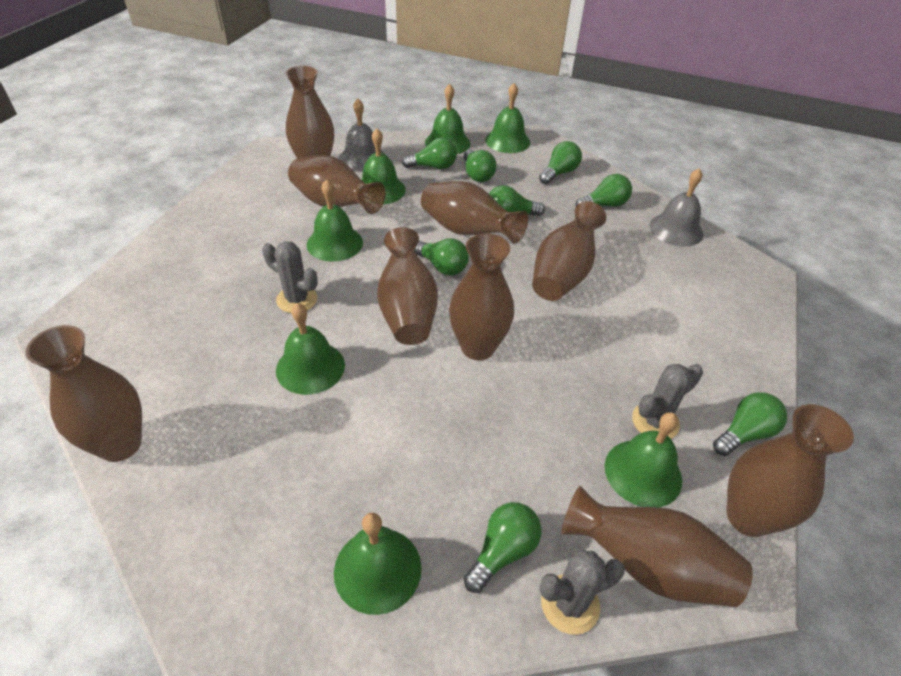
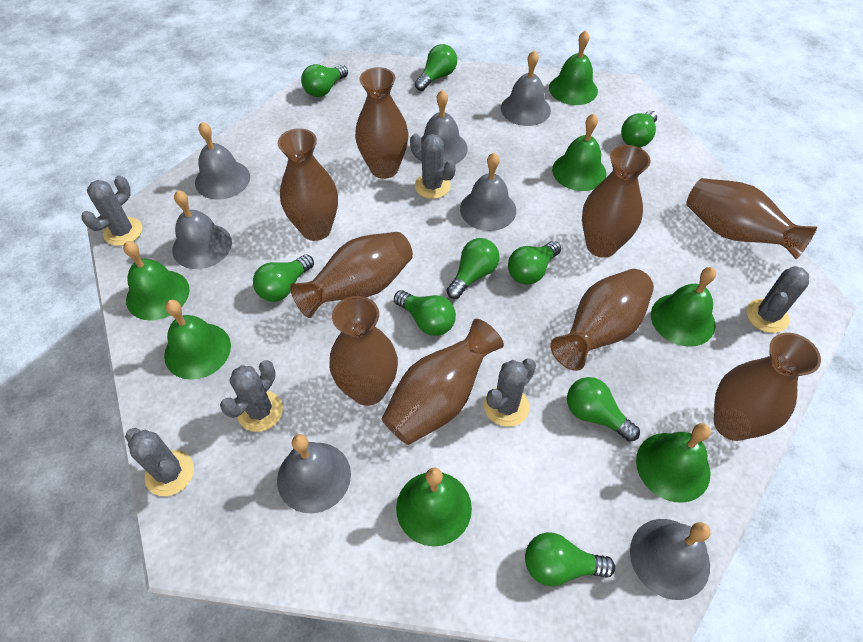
green light bulb: 8 -> 9
grey bell: 2 -> 7
grey cactus: 3 -> 6

